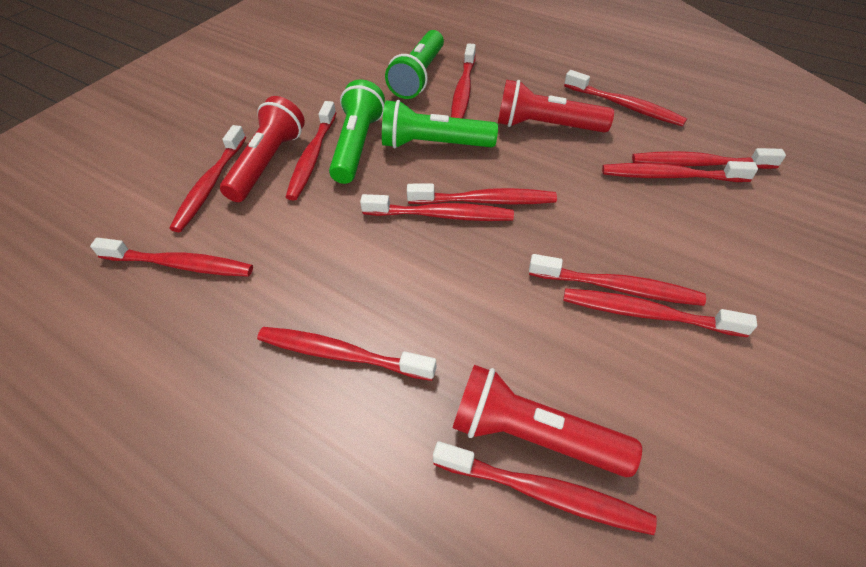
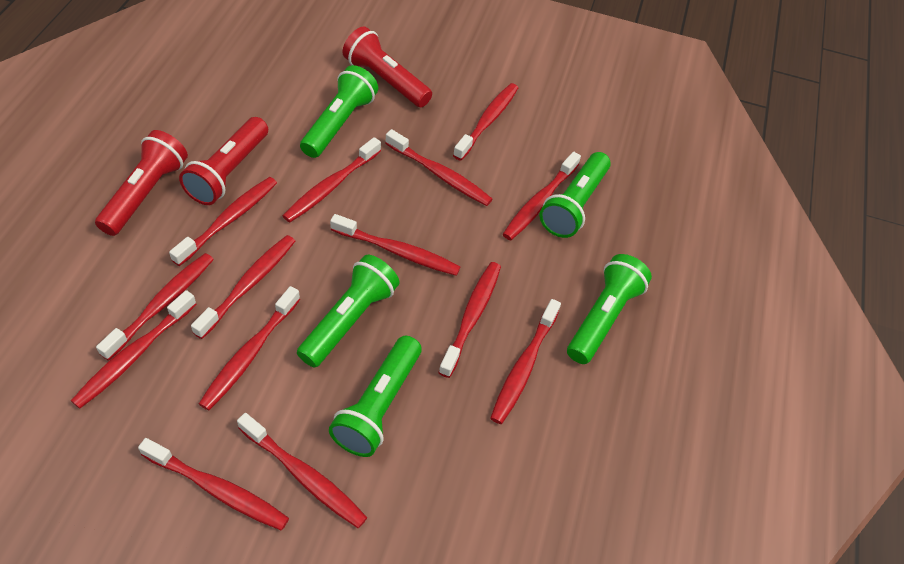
green flashlight: 3 -> 5
red toothbrush: 13 -> 14

